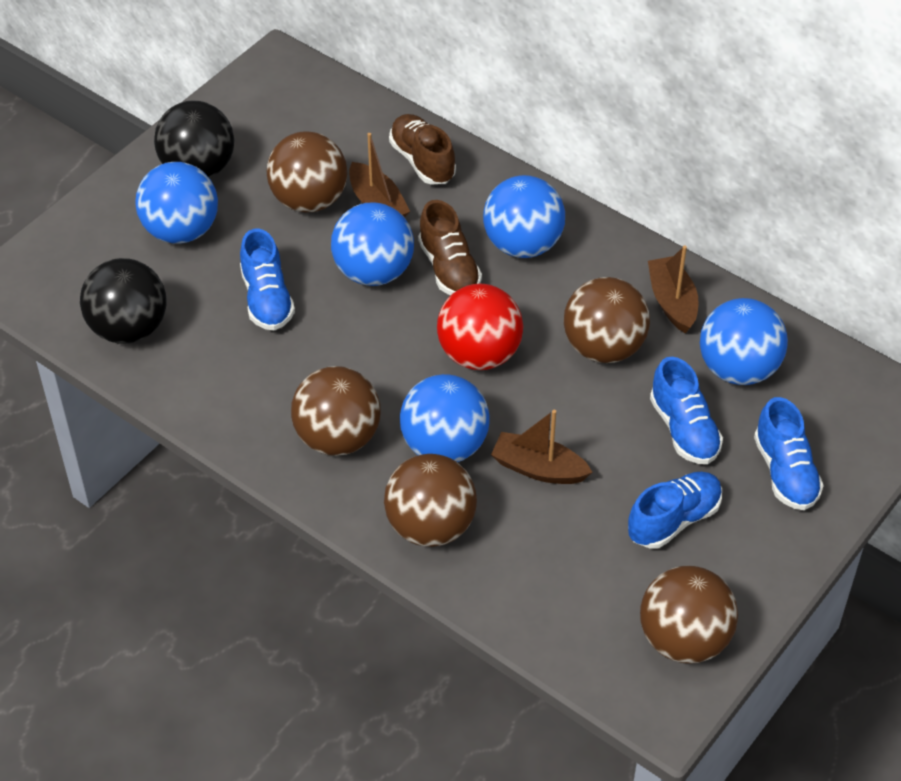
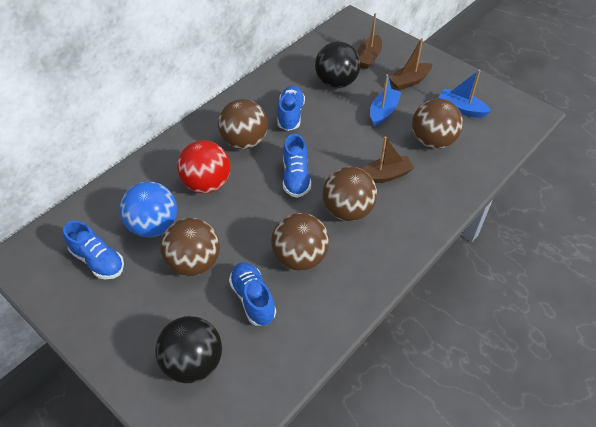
blue ball: 5 -> 1
blue boat: 0 -> 2
brown shoe: 2 -> 0

